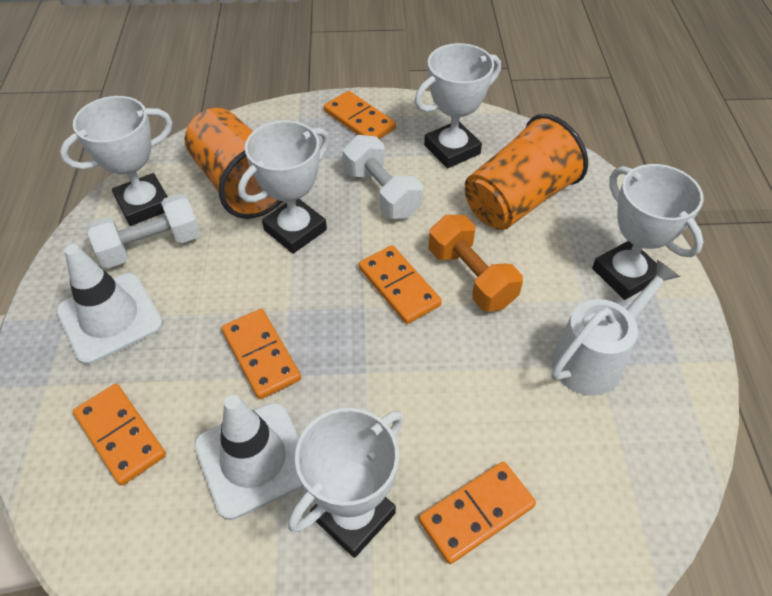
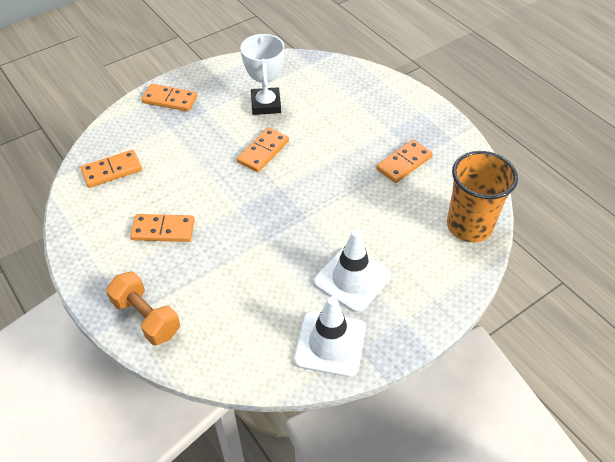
orange cup: 2 -> 1
white dumbbell: 2 -> 0
white trophy: 5 -> 1
white watering can: 1 -> 0

